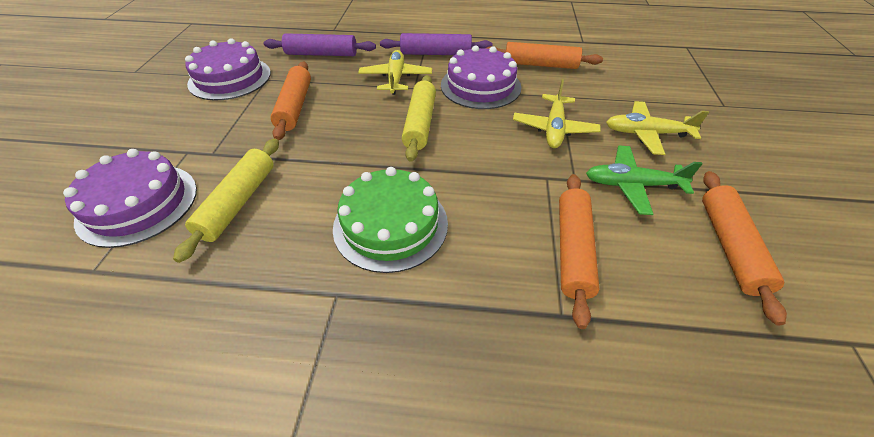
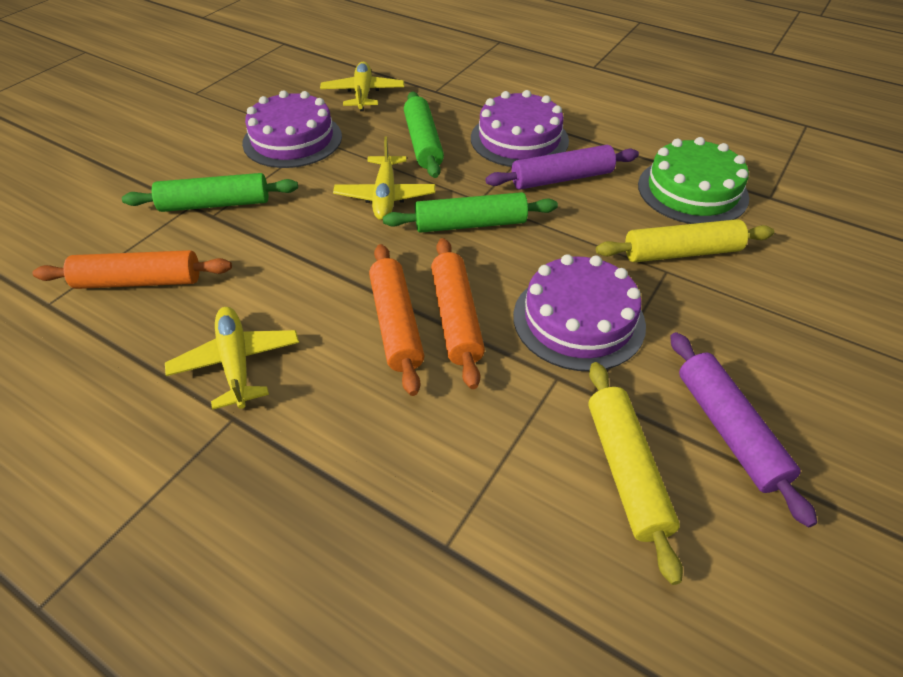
green plane: 1 -> 0
green rolling pin: 0 -> 3
orange rolling pin: 4 -> 3

